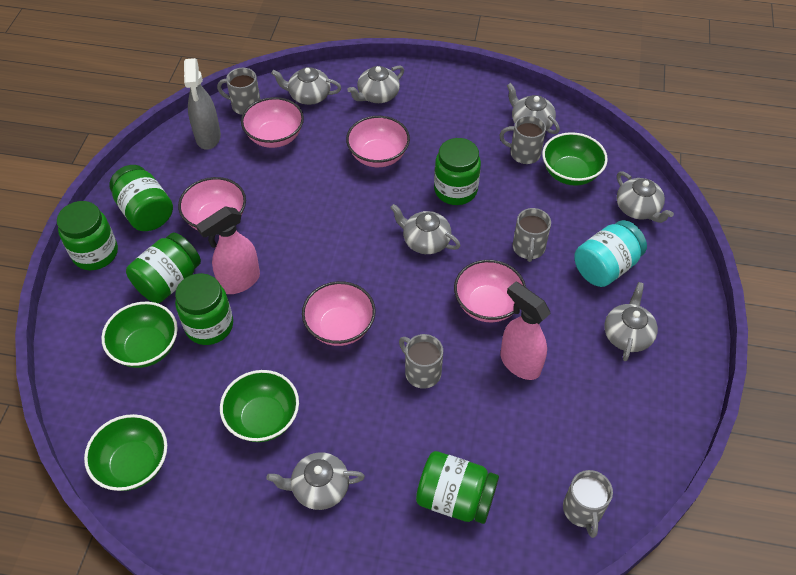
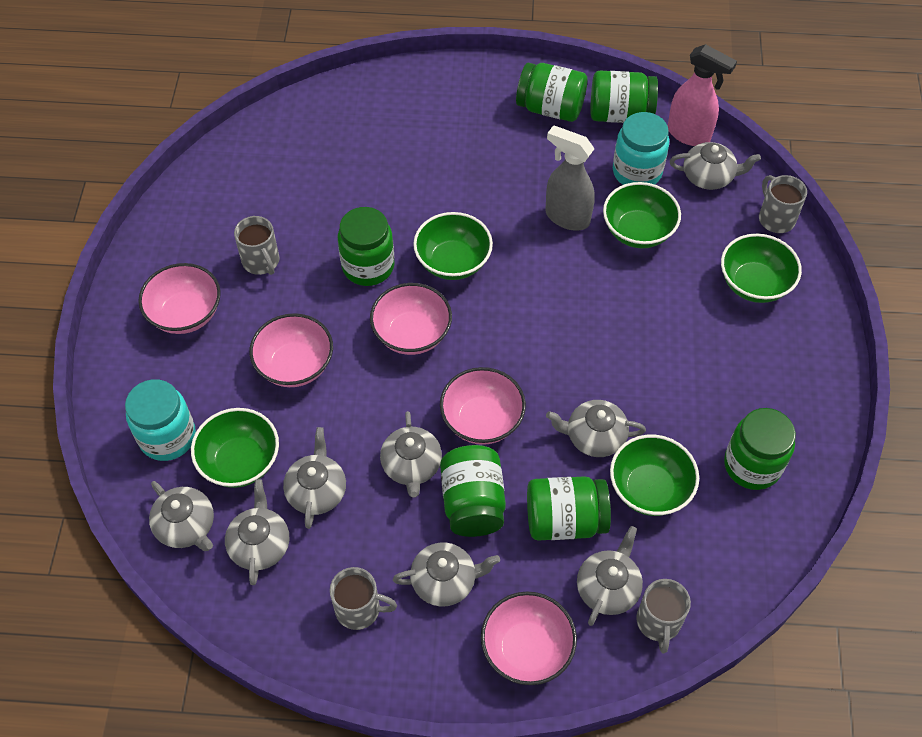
green bowl: 4 -> 5
grey mug: 5 -> 4
grey teapot: 7 -> 8
pink spray bottle: 2 -> 1
turquoise jar: 1 -> 2

